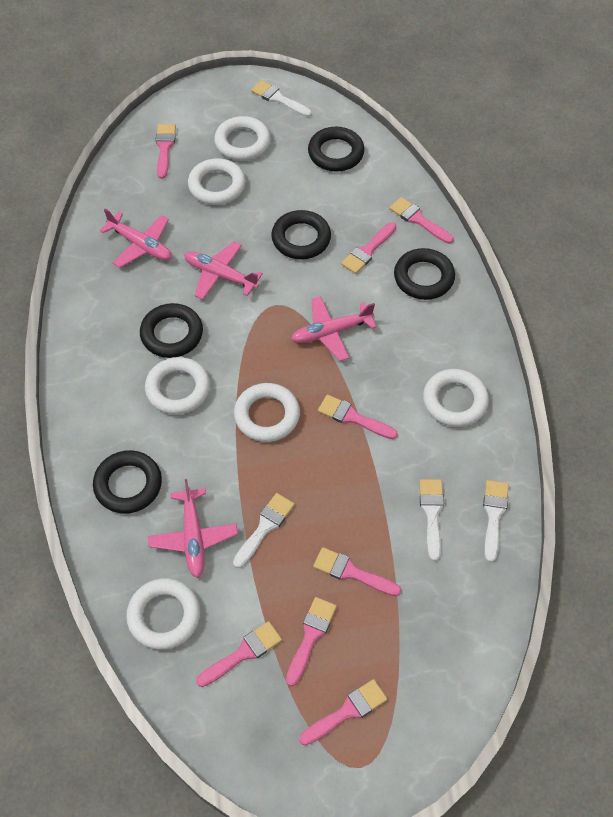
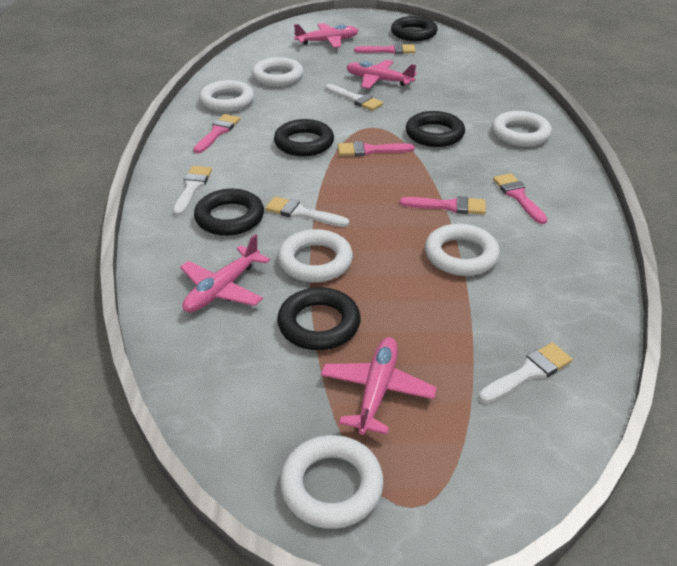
pink brush: 8 -> 5

